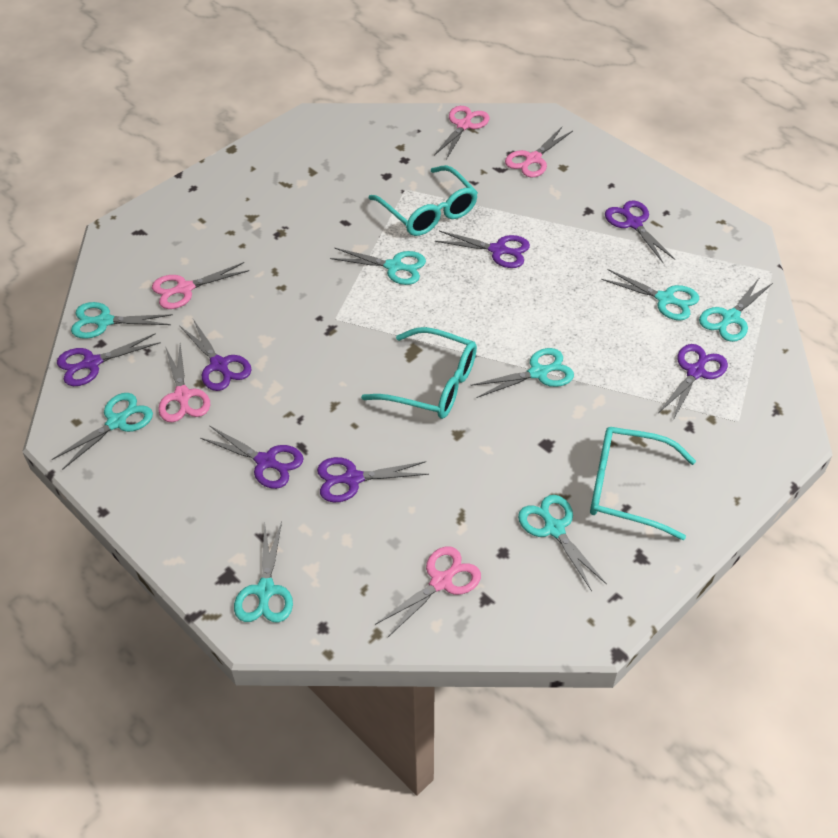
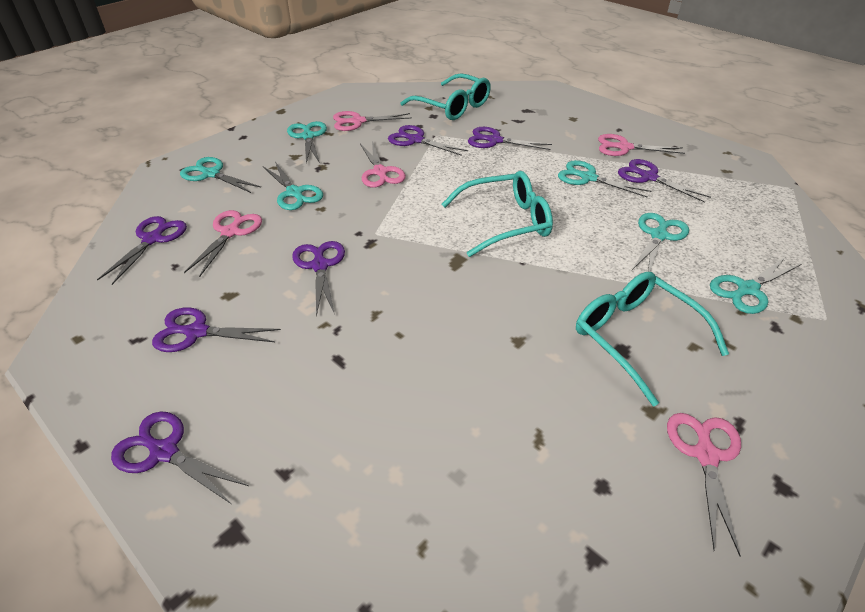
turquoise scissors: 8 -> 6

